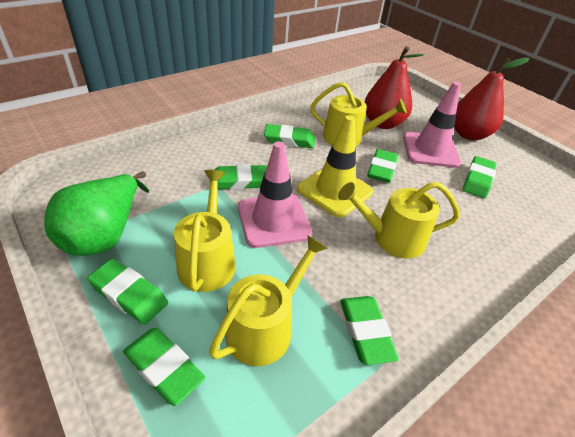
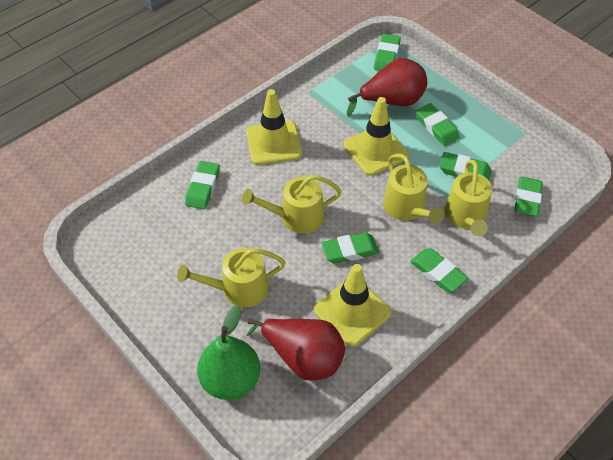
pink traffic cone: 2 -> 0
yellow traffic cone: 1 -> 3

